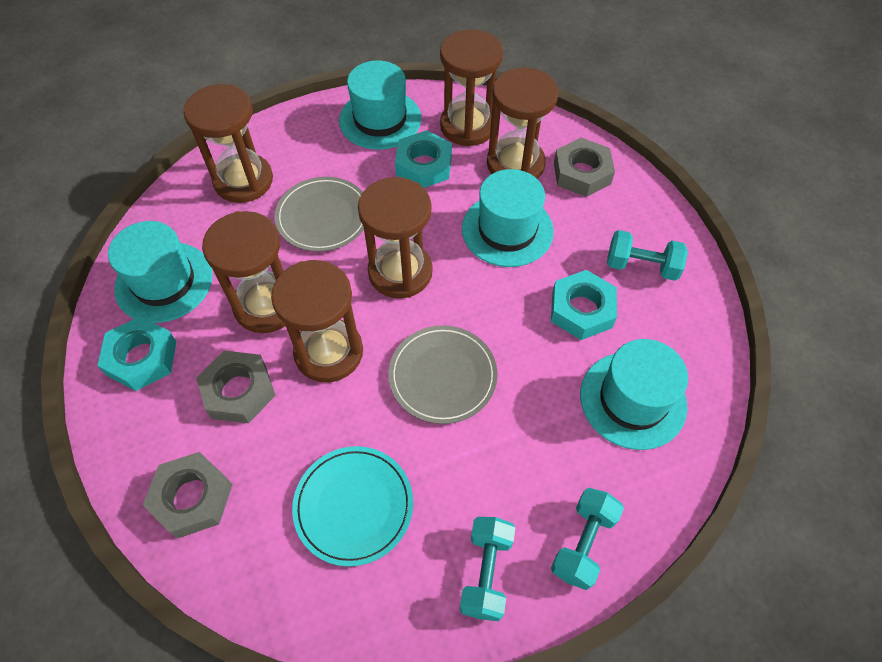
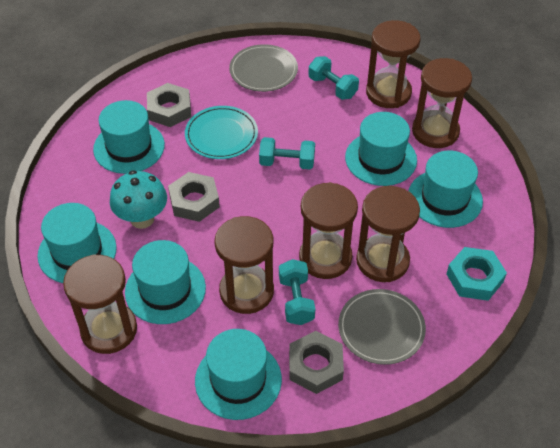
turquoise hat: 4 -> 6
turquoise mushroom: 0 -> 1
turquoise nut: 3 -> 1

